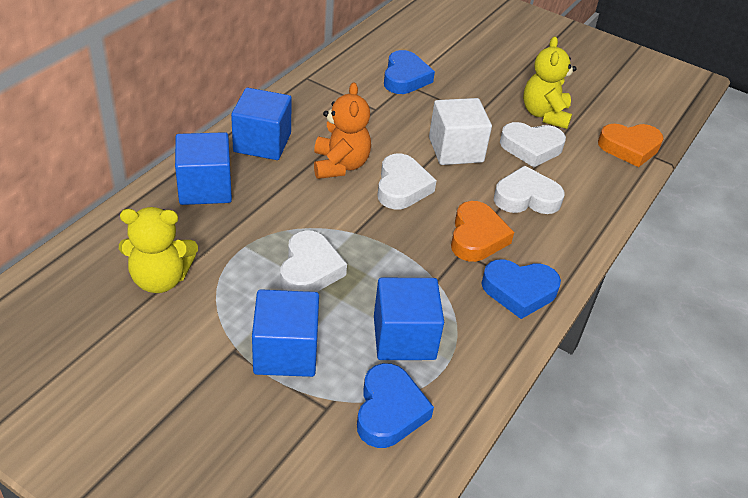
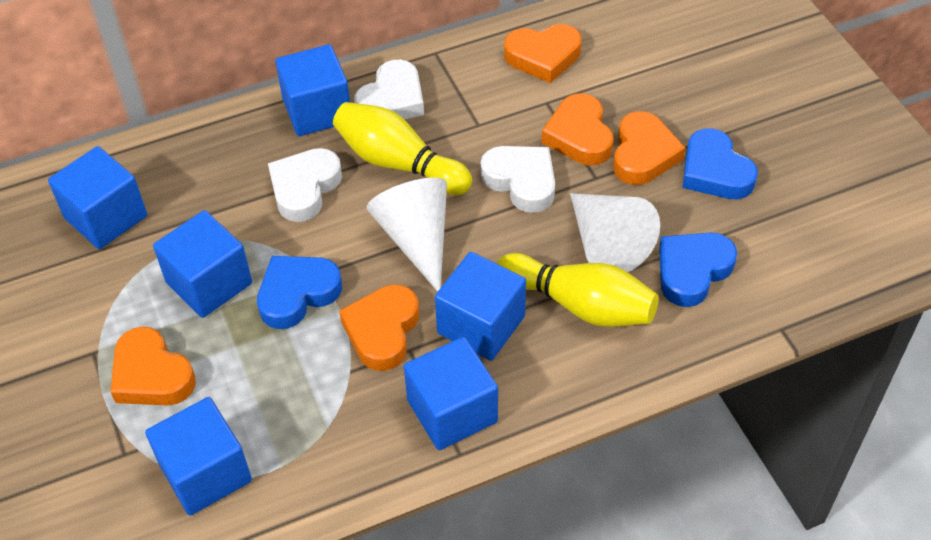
blue cube: 4 -> 6
orange heart: 2 -> 5
orange teddy bear: 1 -> 0
white cone: 0 -> 2
white cube: 1 -> 0
white heart: 4 -> 3
yellow bowling pin: 0 -> 2
yellow teddy bear: 2 -> 0

